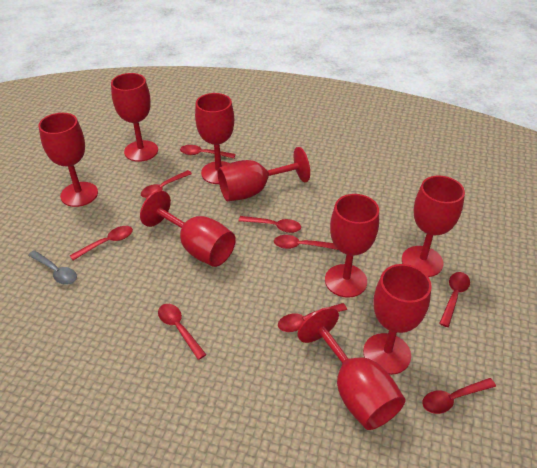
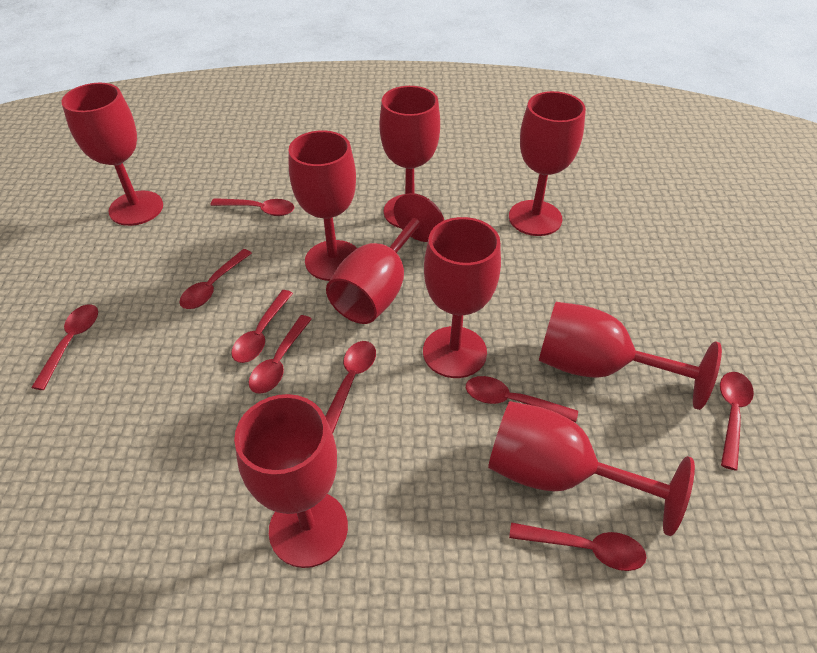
grey spoon: 1 -> 0

